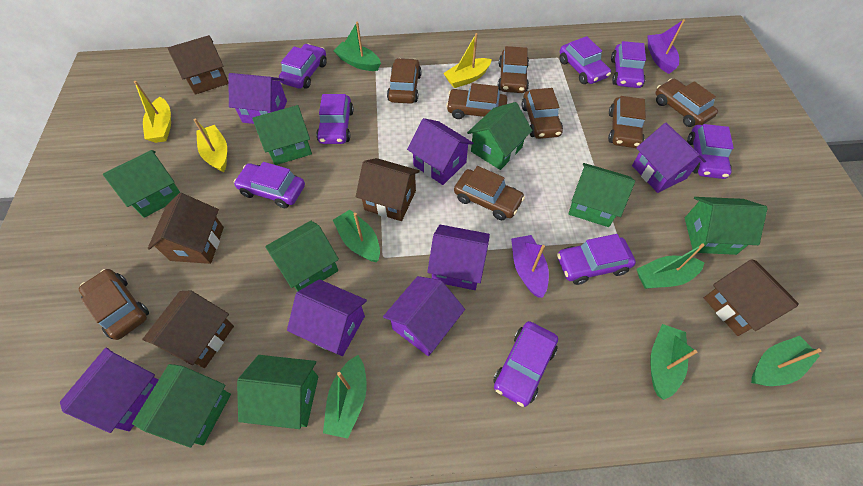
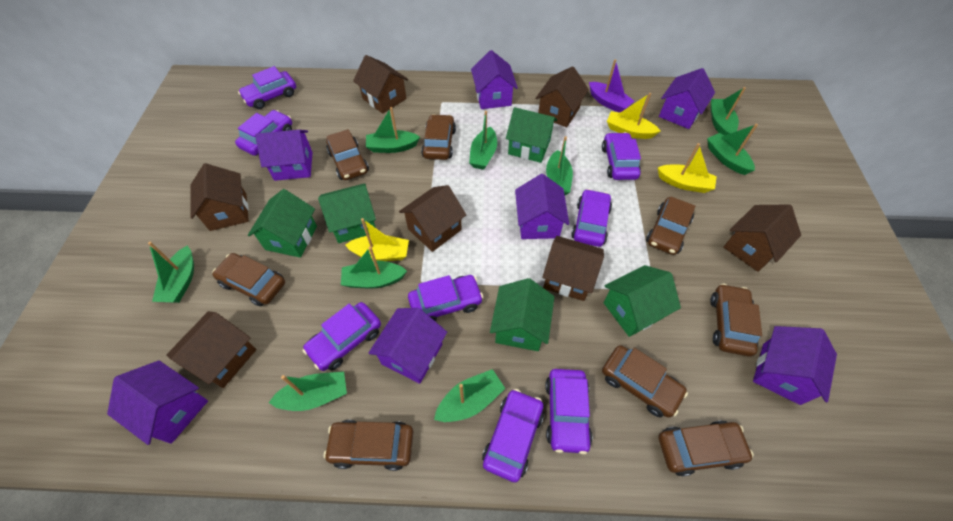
brown house: 5 -> 7
green boat: 6 -> 9
green house: 8 -> 5
purple boat: 2 -> 1

